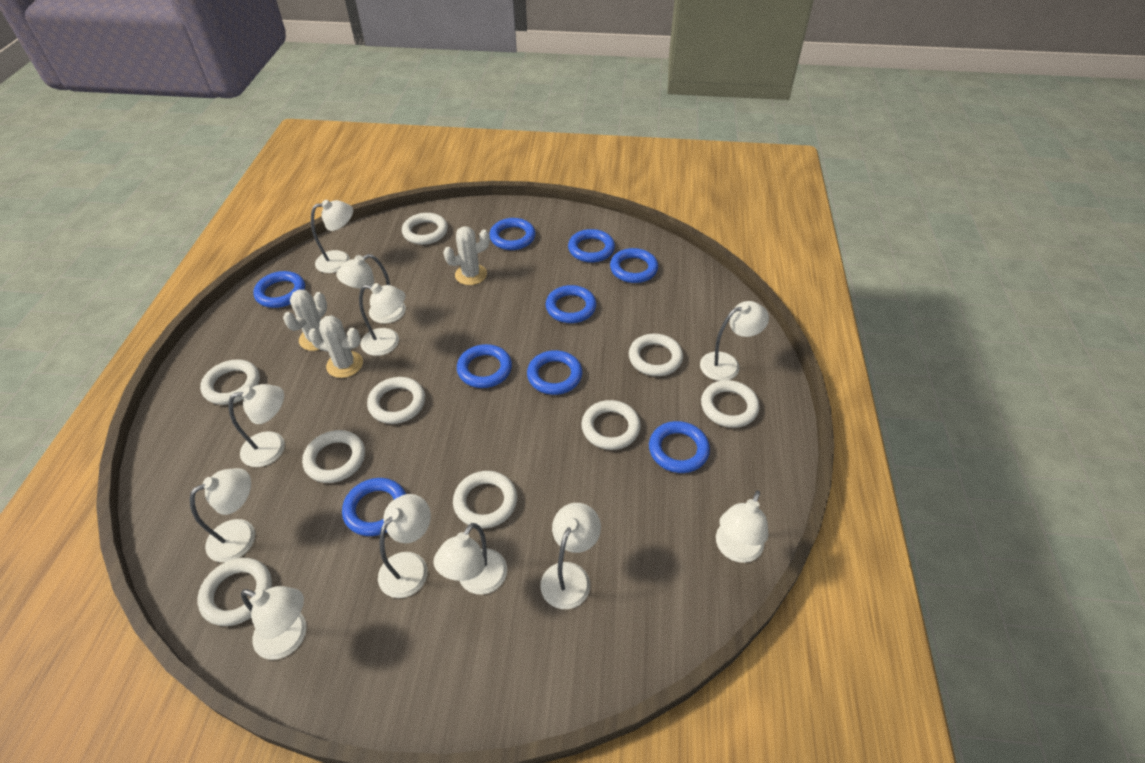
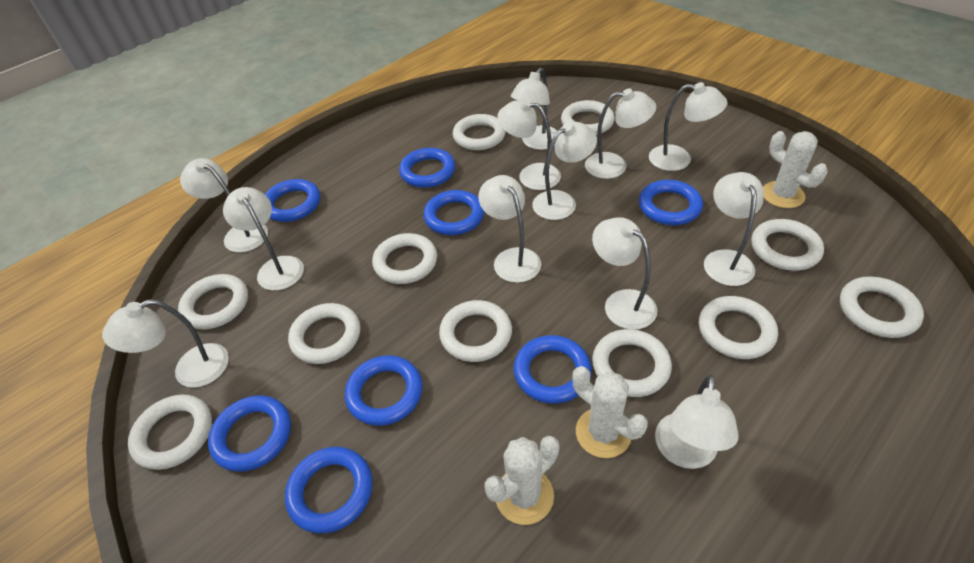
blue ring: 9 -> 8
white lamp: 11 -> 12
white ring: 9 -> 11

